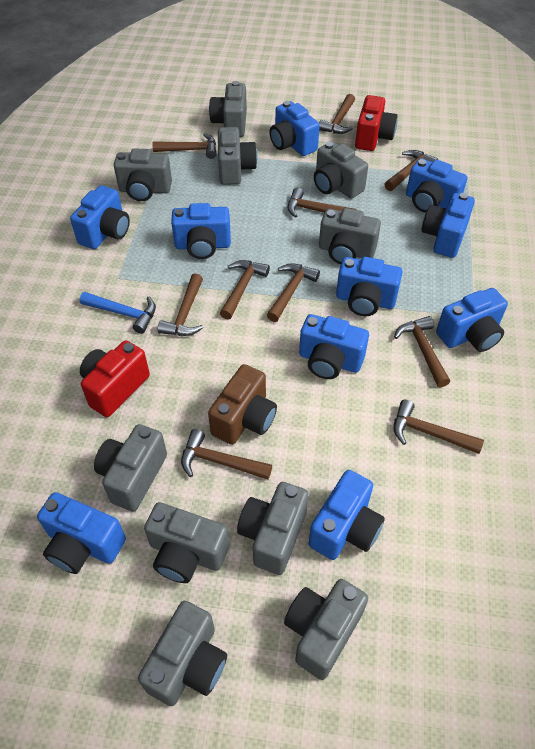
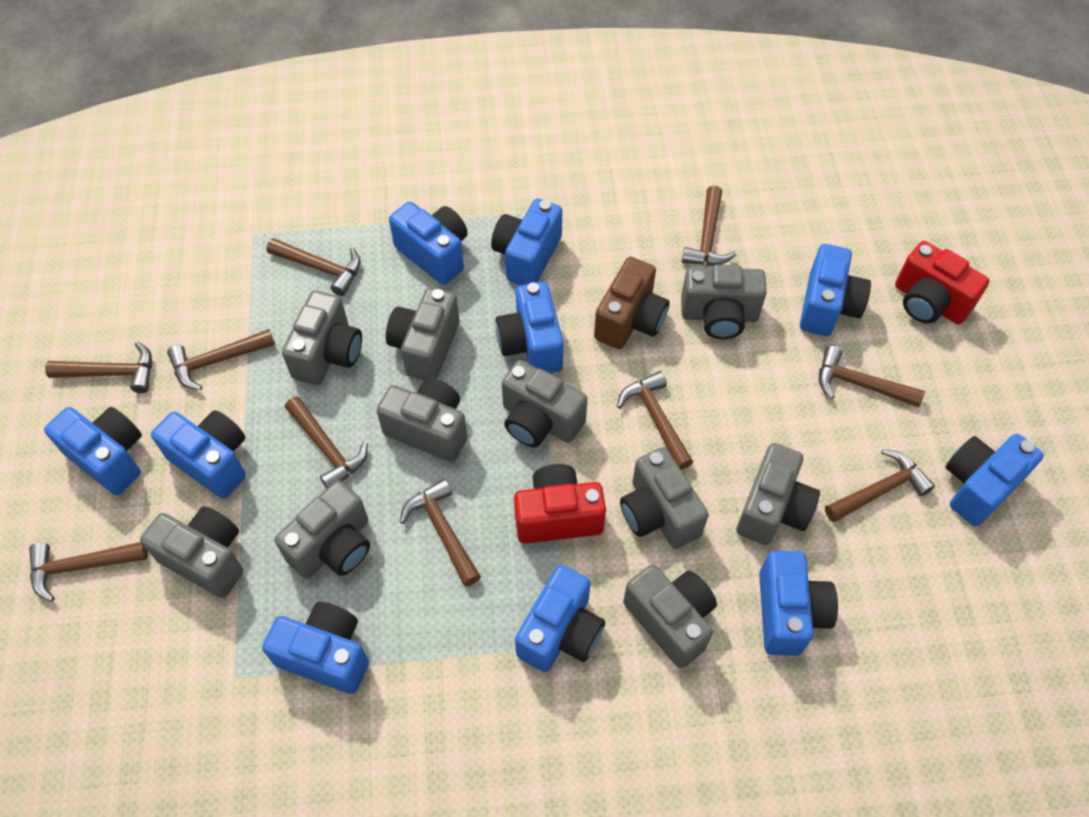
blue hammer: 1 -> 0

